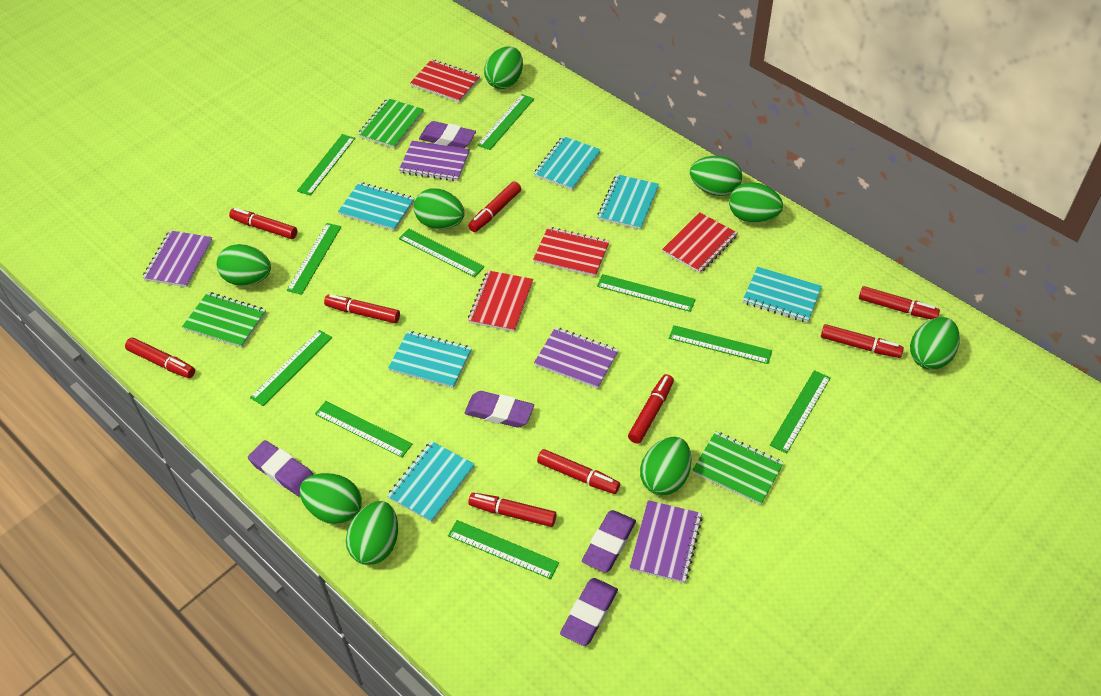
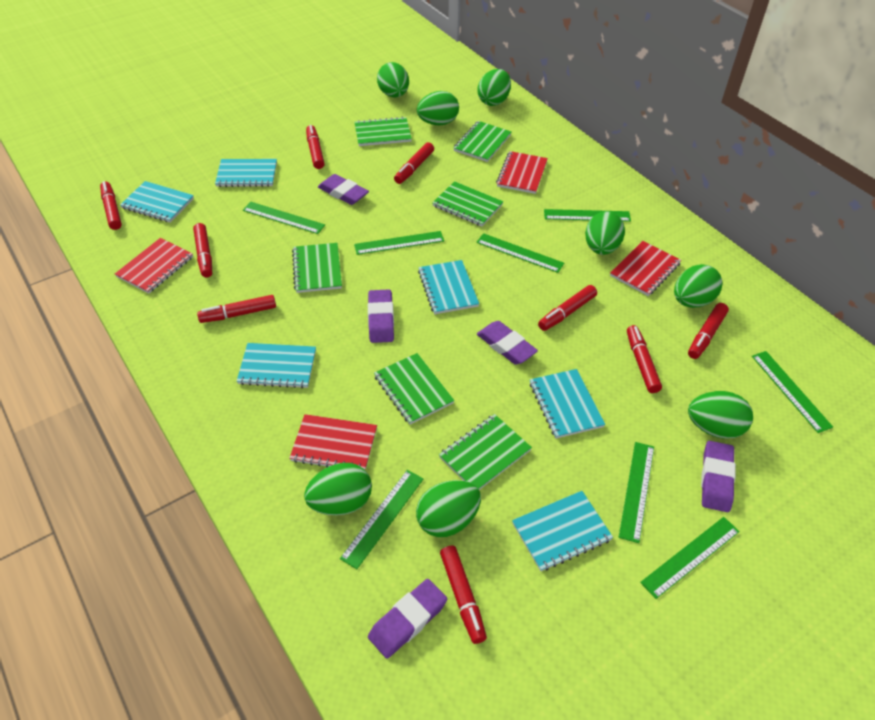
green egg: 9 -> 8
green notebook: 3 -> 6
green ruler: 10 -> 8
purple notebook: 4 -> 0

